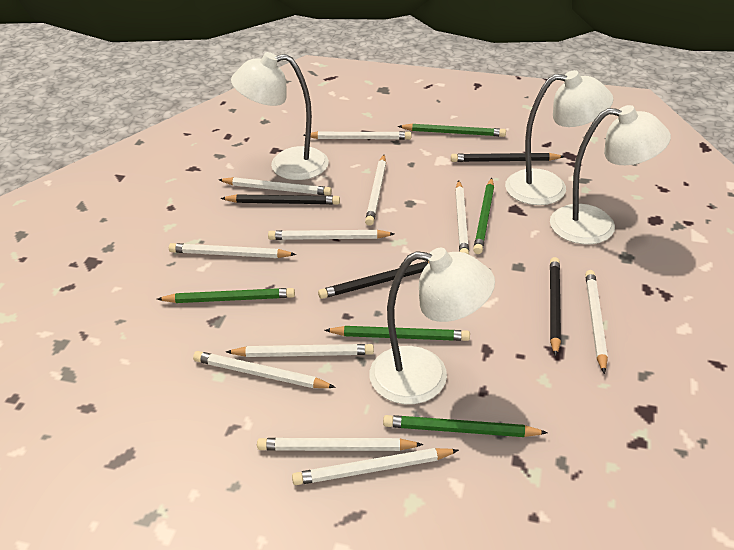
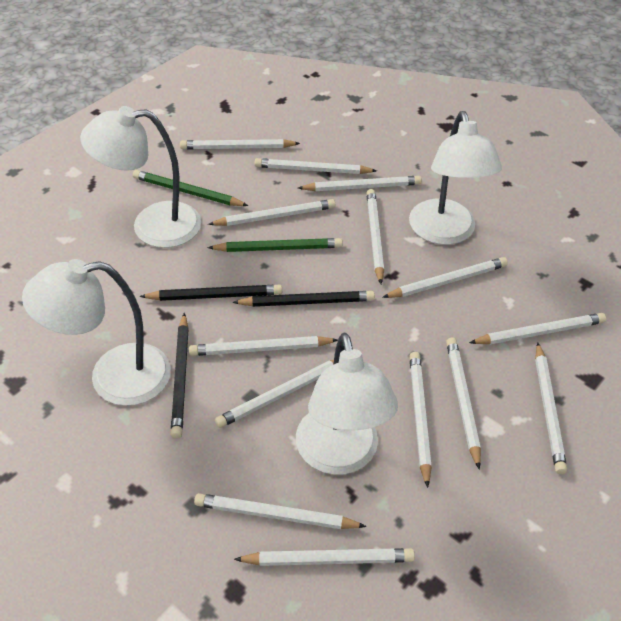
black pencil: 4 -> 3
green pencil: 5 -> 2
white pencil: 11 -> 14

